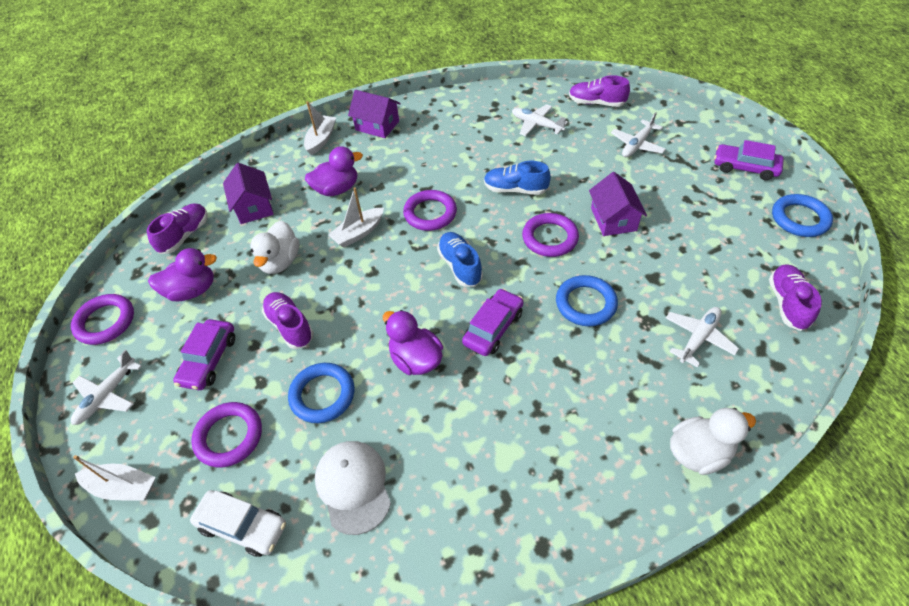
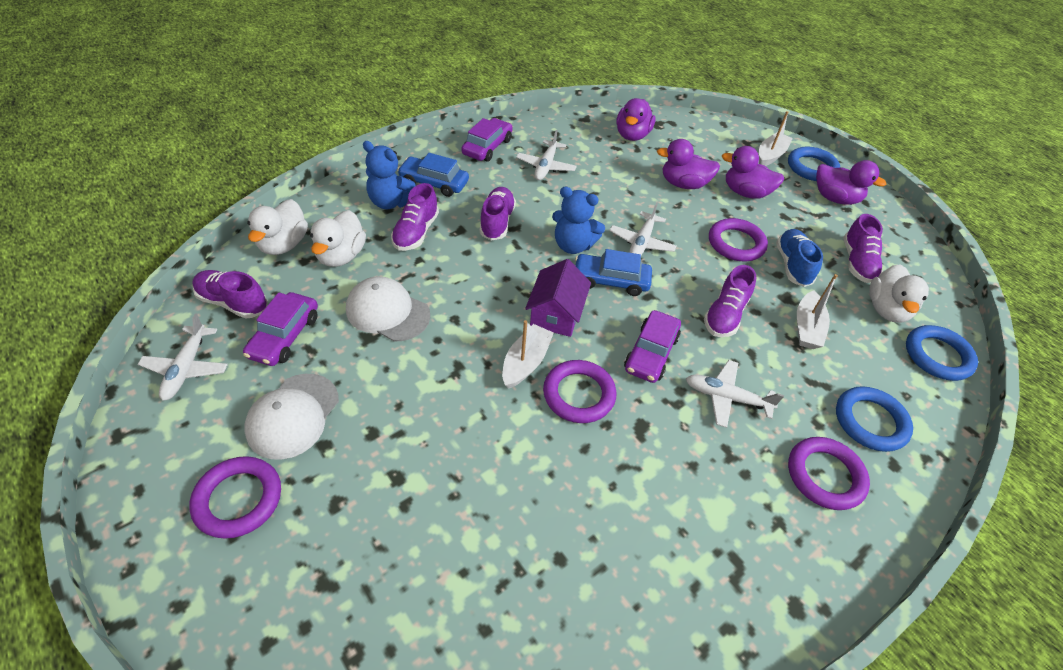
blue car: 0 -> 2
blue shoe: 2 -> 1
blue teddy bear: 0 -> 2
purple duck: 3 -> 4
purple house: 3 -> 1
purple shoe: 4 -> 5
white cap: 1 -> 2
white car: 1 -> 0
white duck: 2 -> 3

